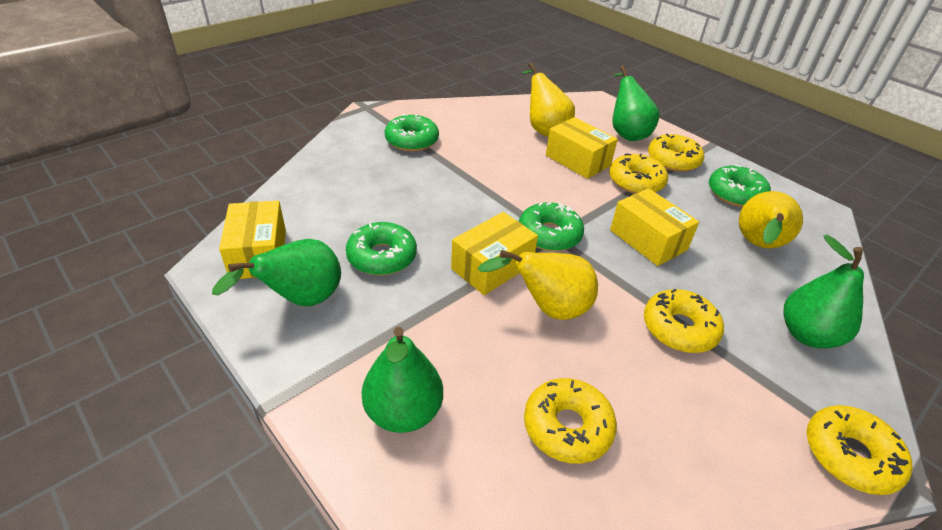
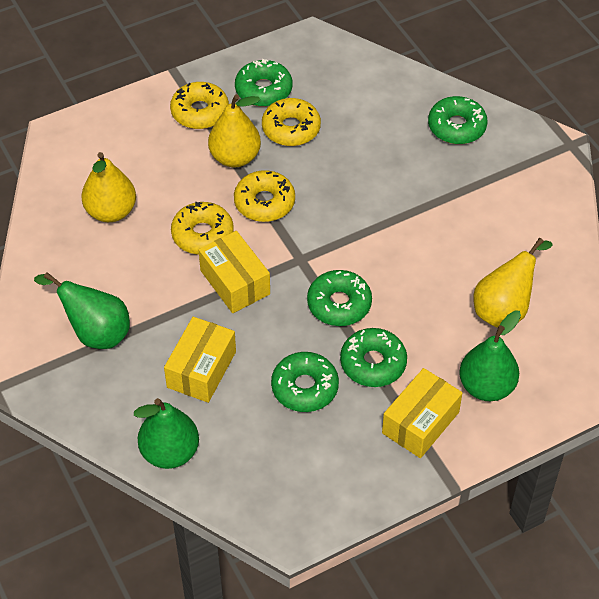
green donut: 4 -> 5
green pear: 4 -> 3
yellow box: 4 -> 3
yellow donut: 5 -> 4

